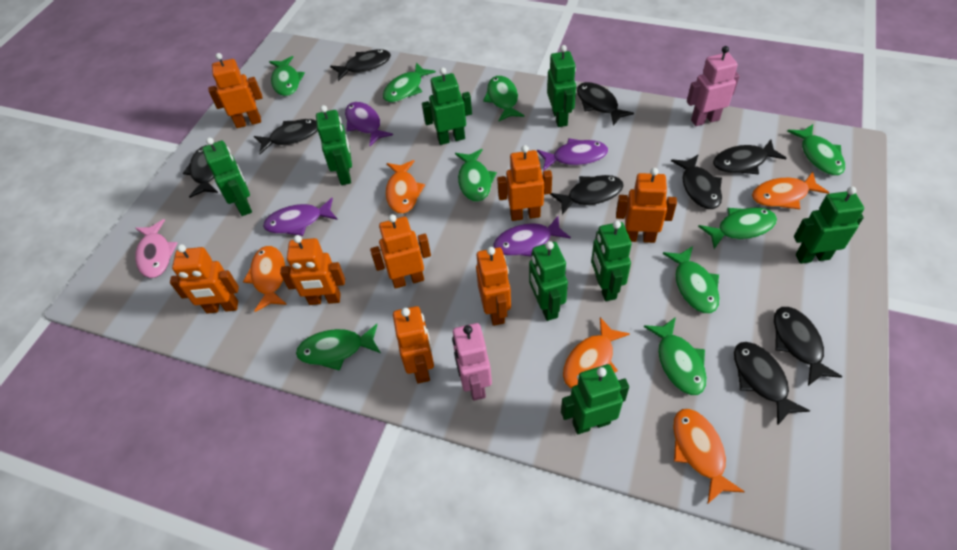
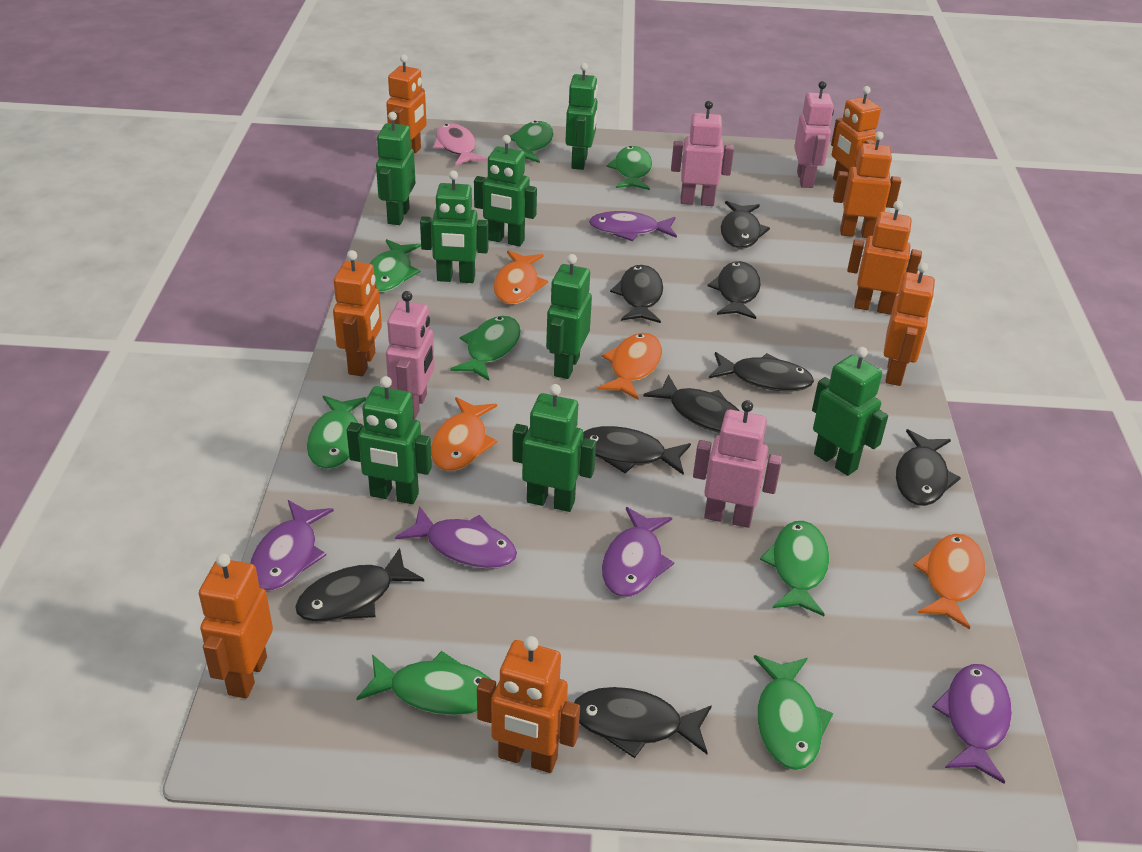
green fish: 9 -> 8
orange fish: 5 -> 4
pink robot: 2 -> 4
purple fish: 4 -> 5

